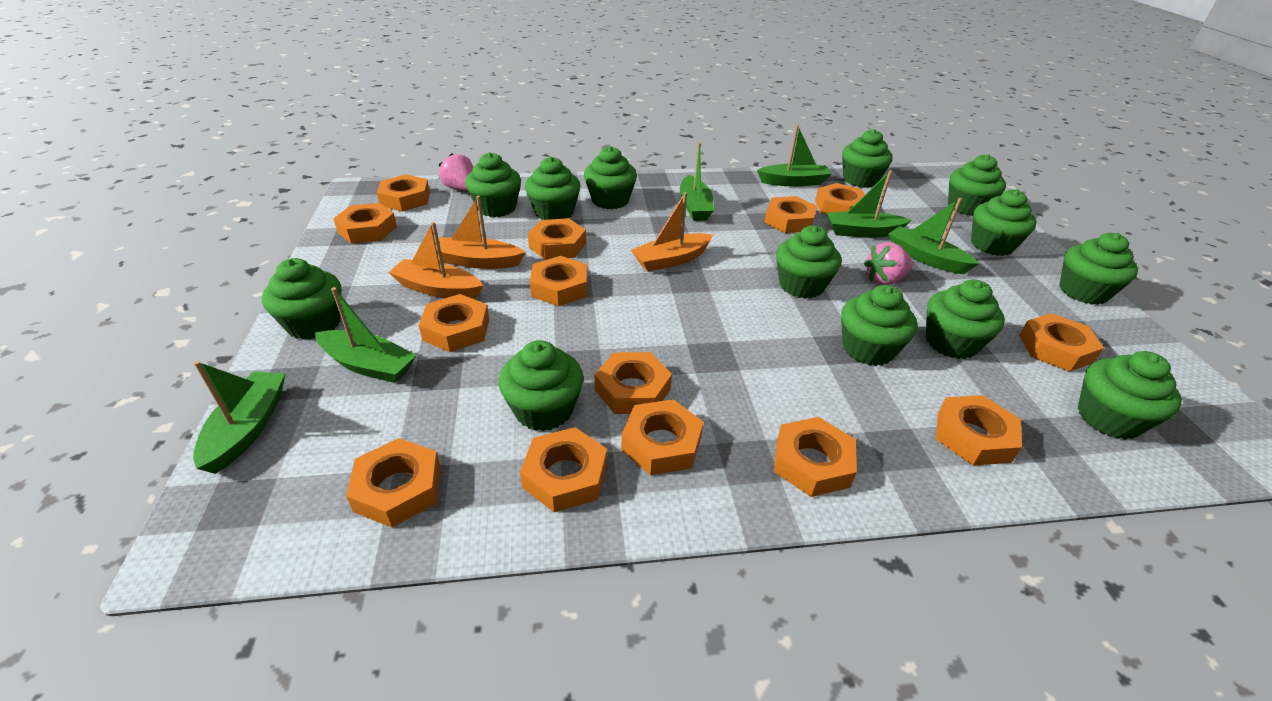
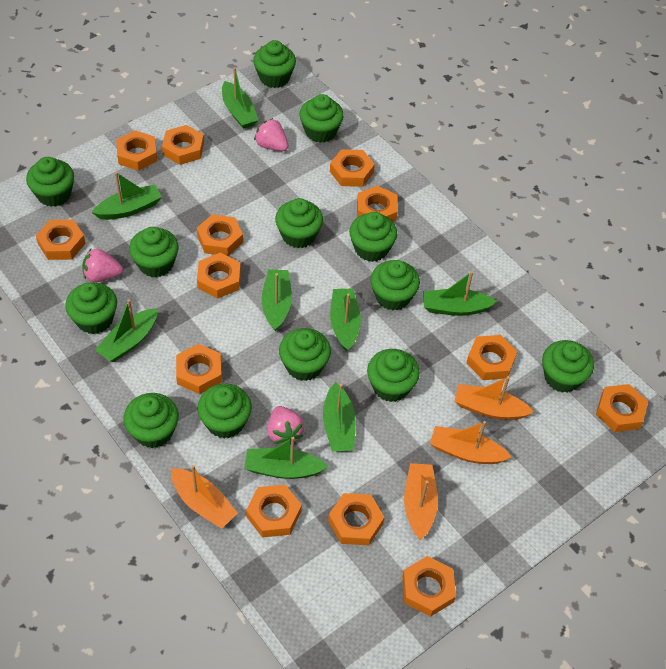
green boat: 6 -> 8
orange boat: 3 -> 4
orange nut: 14 -> 13
pink strawberry: 2 -> 3

